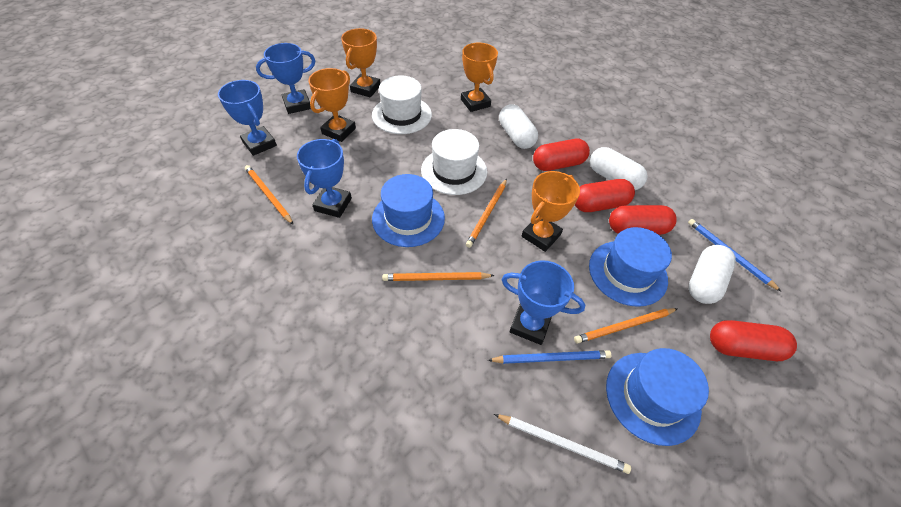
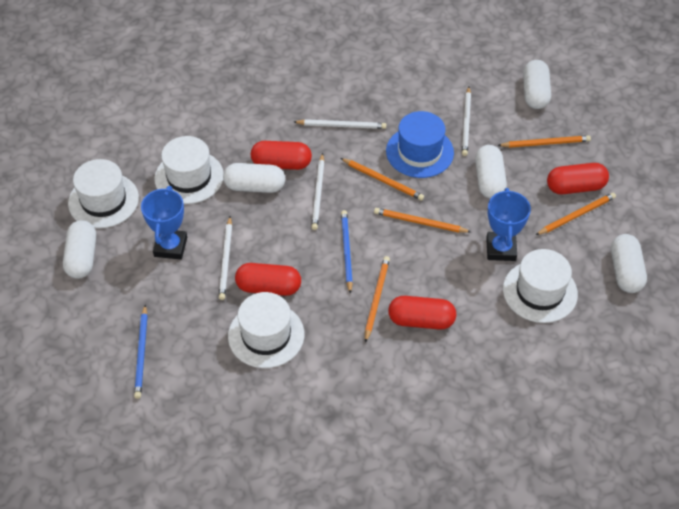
blue hat: 3 -> 1
blue trophy: 4 -> 2
orange pencil: 4 -> 5
orange trophy: 4 -> 0
white capsule: 3 -> 5
white hat: 2 -> 4
white pencil: 1 -> 4

